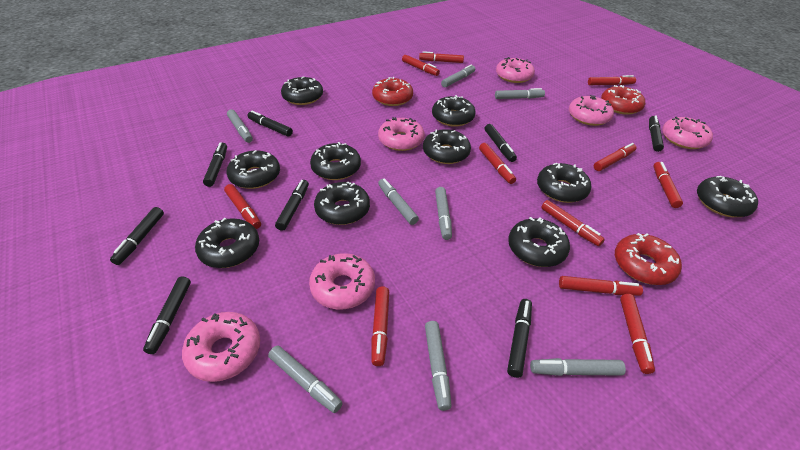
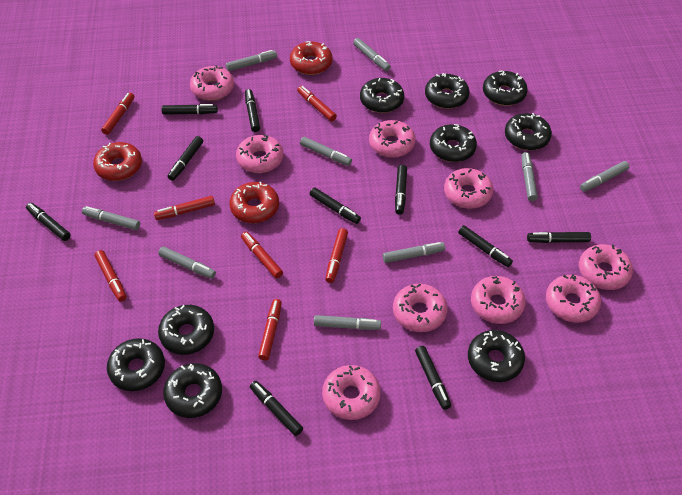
black donut: 10 -> 9
black marker: 8 -> 10
grey marker: 8 -> 9
pink donut: 6 -> 9
red marker: 11 -> 7

